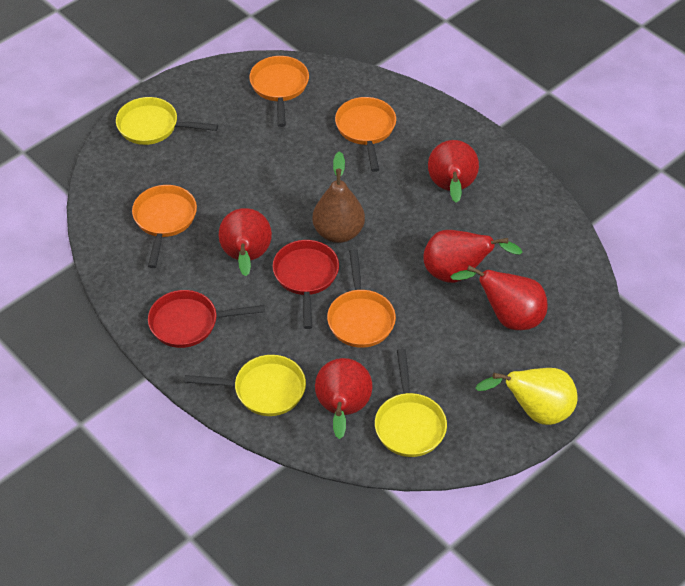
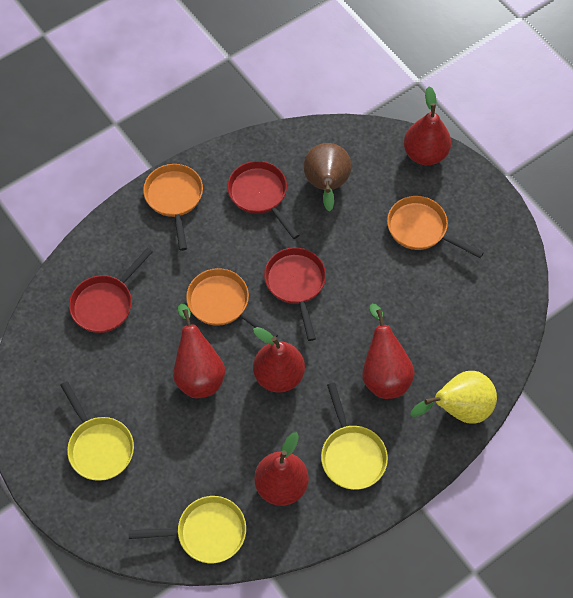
orange pan: 4 -> 3
red pan: 2 -> 3

